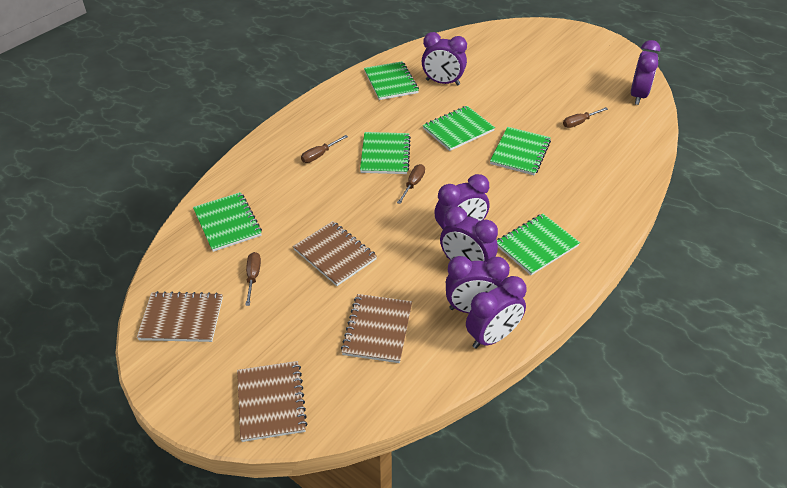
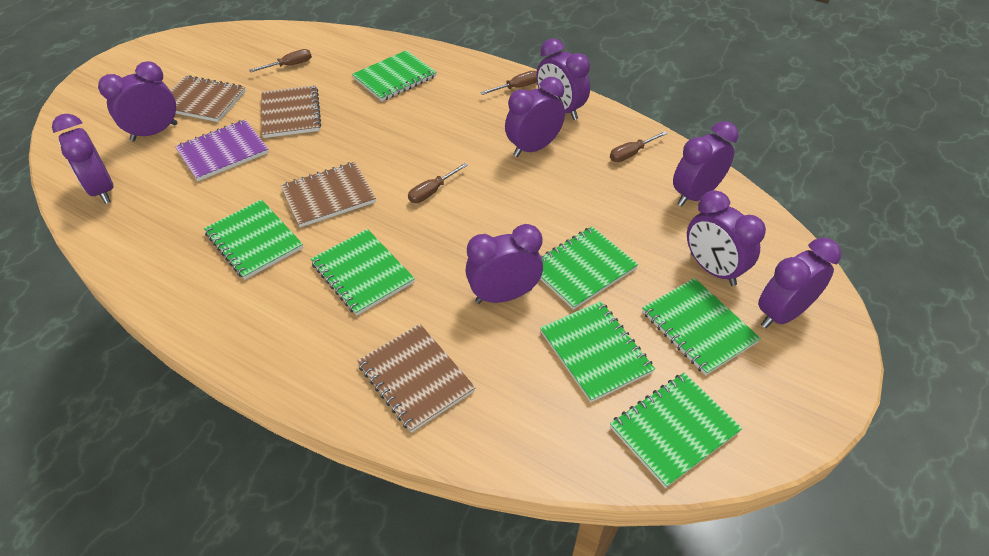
green notebook: 6 -> 7
purple clock: 6 -> 8
purple notebook: 0 -> 1

